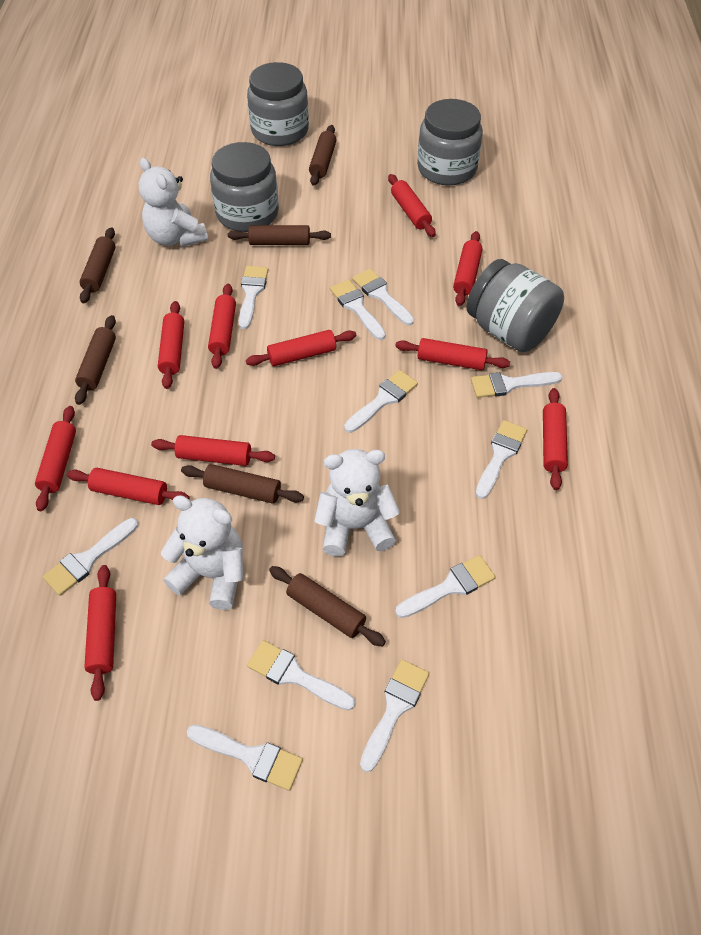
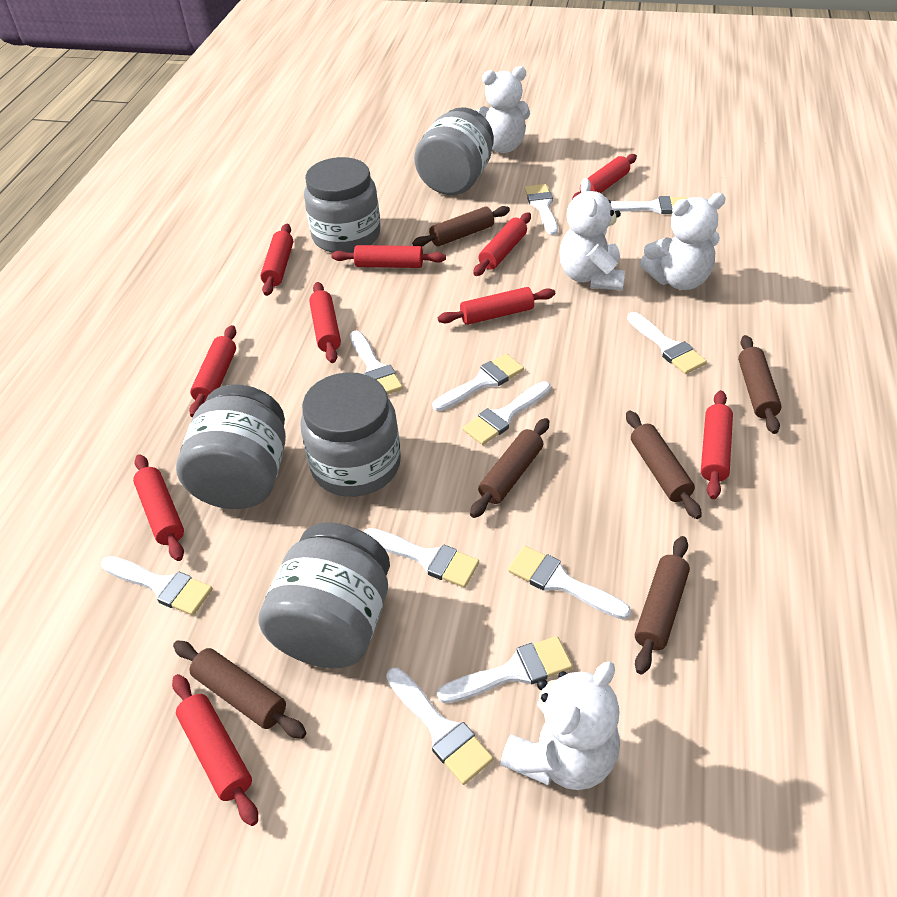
grey jar: 4 -> 5
red rolling pin: 11 -> 10
white teddy bear: 3 -> 4

